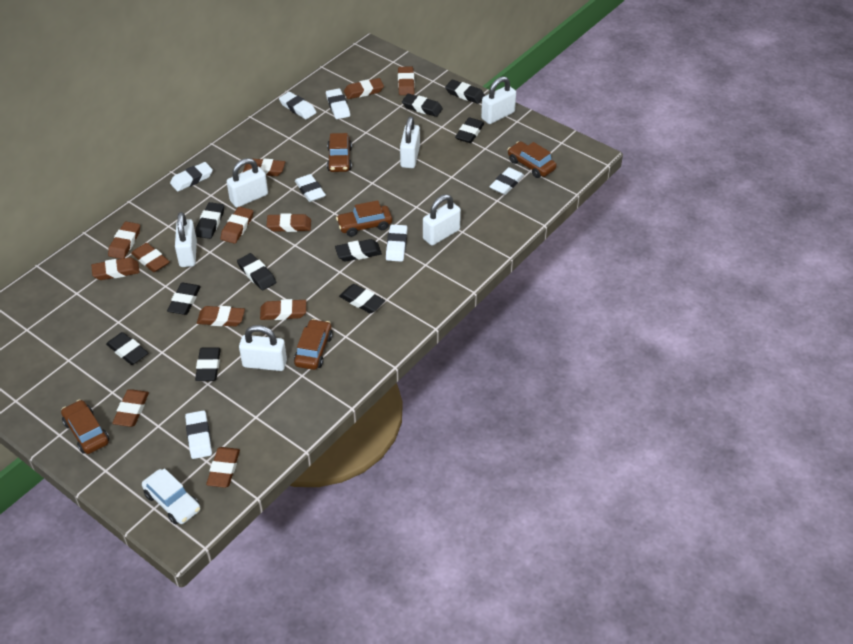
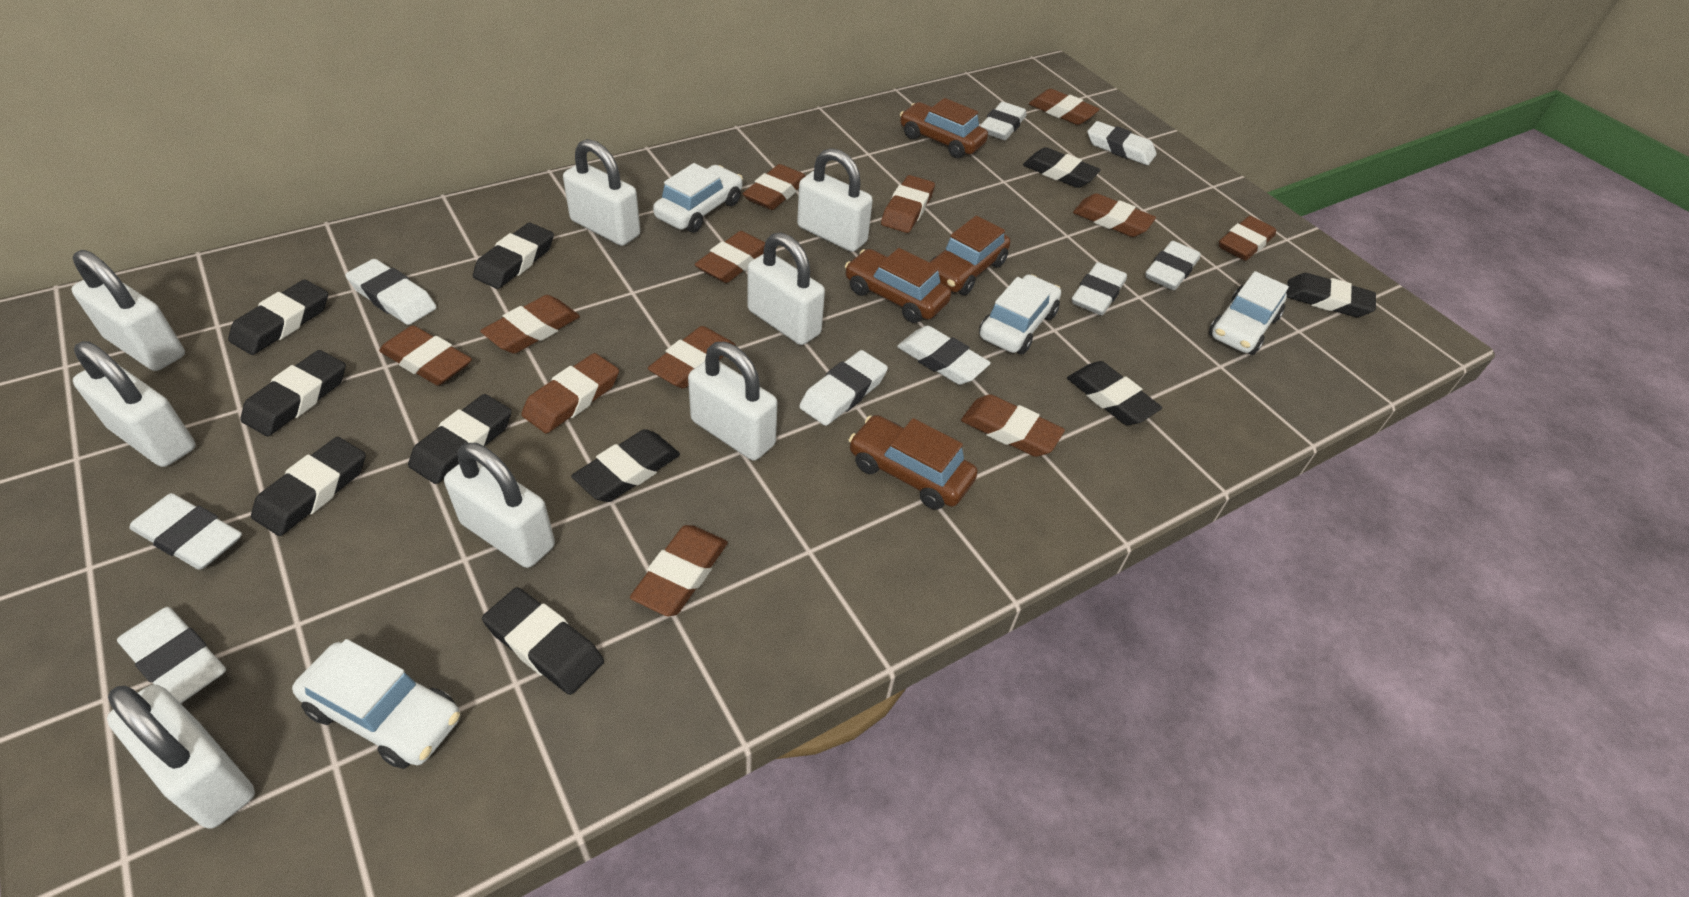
brown car: 5 -> 4
white car: 1 -> 4
white eraser: 7 -> 9
white padlock: 6 -> 8

